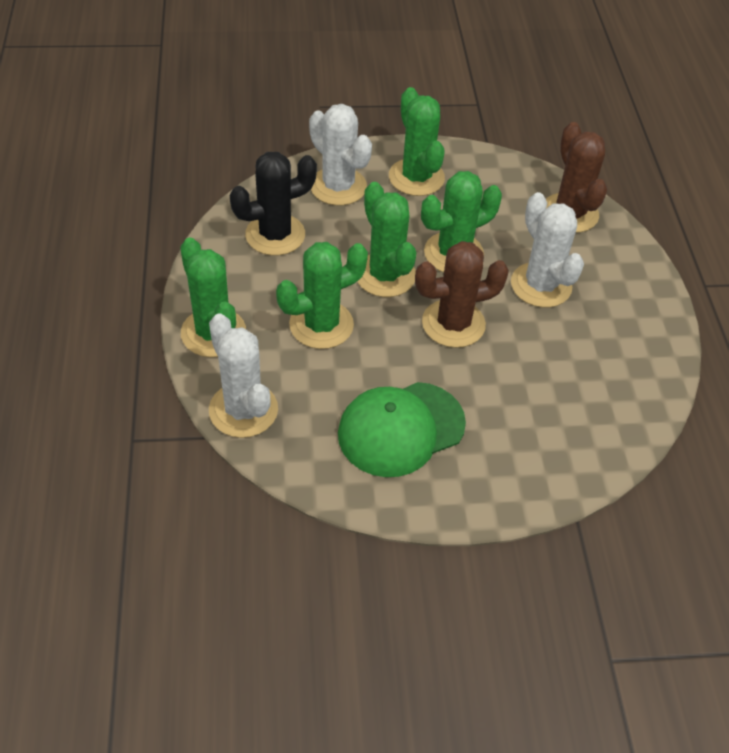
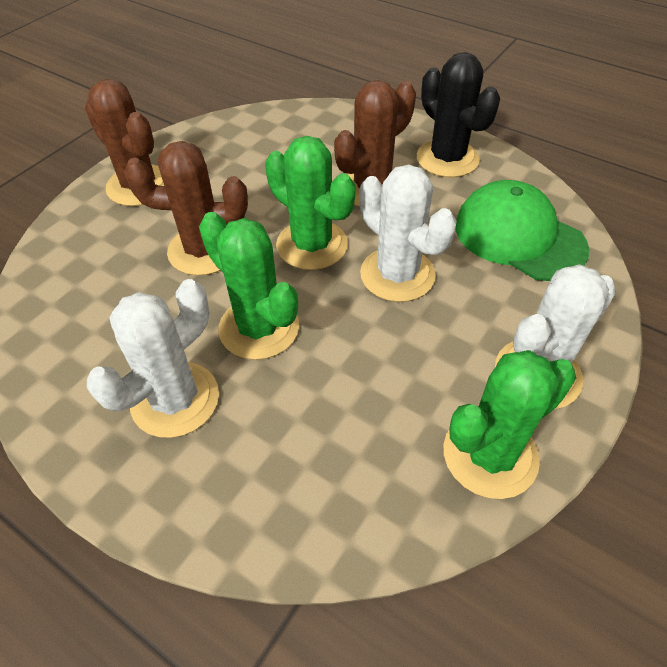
brown cactus: 2 -> 3
green cactus: 5 -> 3

